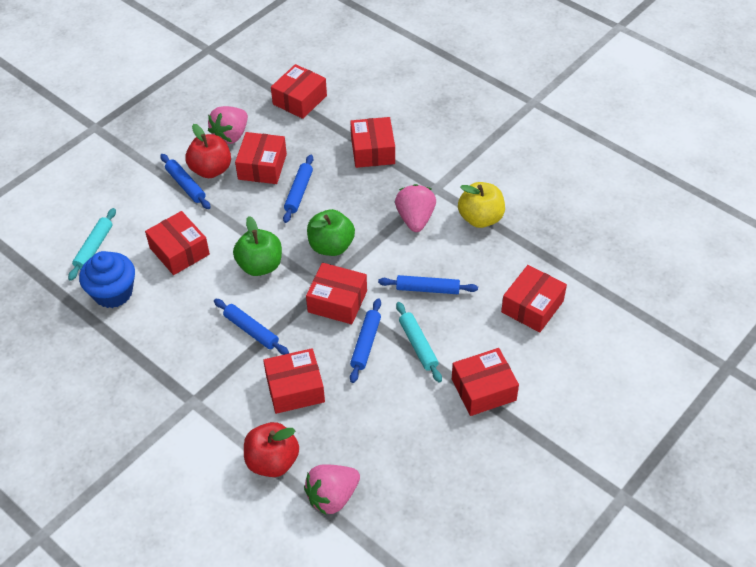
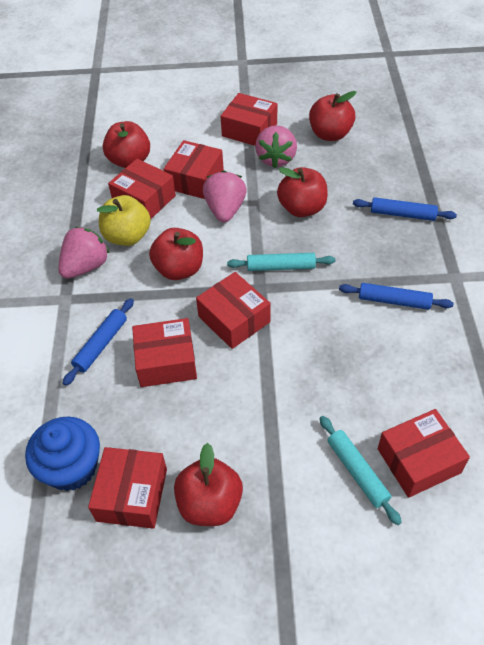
blue rolling pin: 5 -> 3
green apple: 2 -> 0
red apple: 2 -> 5
red box: 8 -> 7

